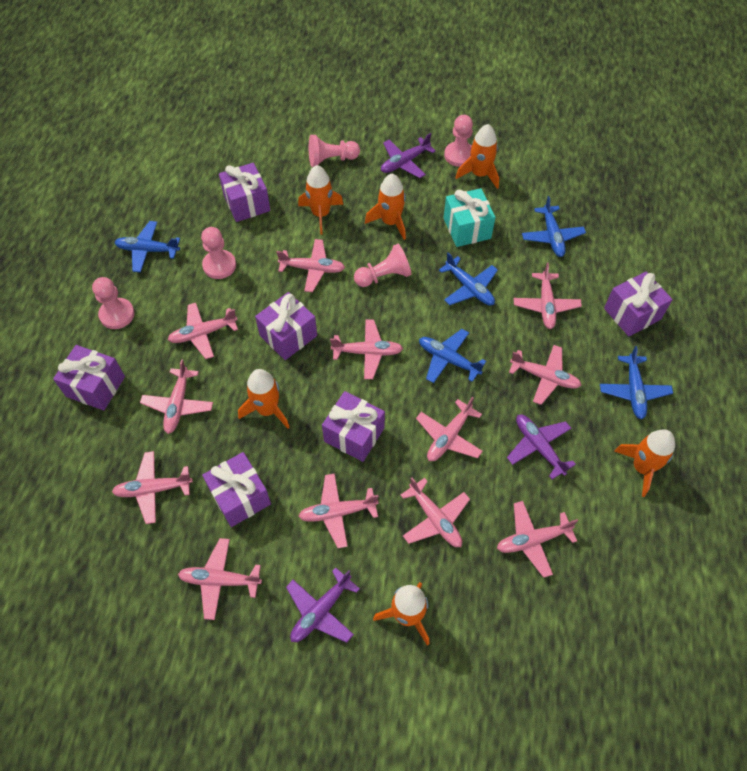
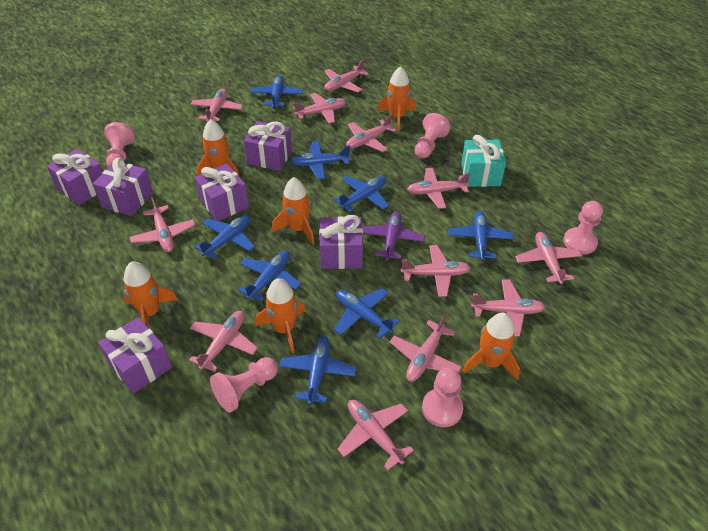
blue plane: 5 -> 8
purple plane: 3 -> 1

